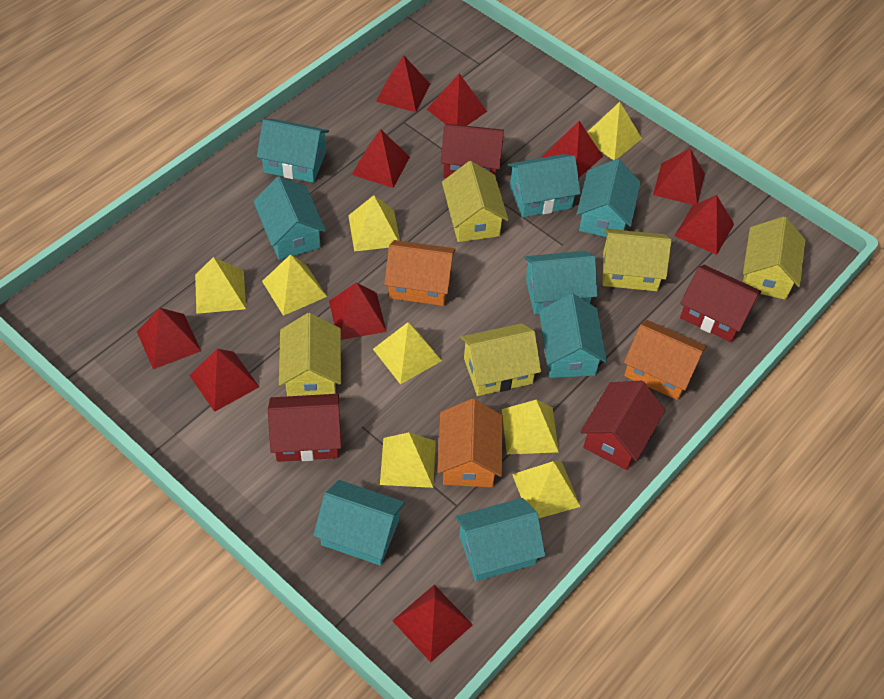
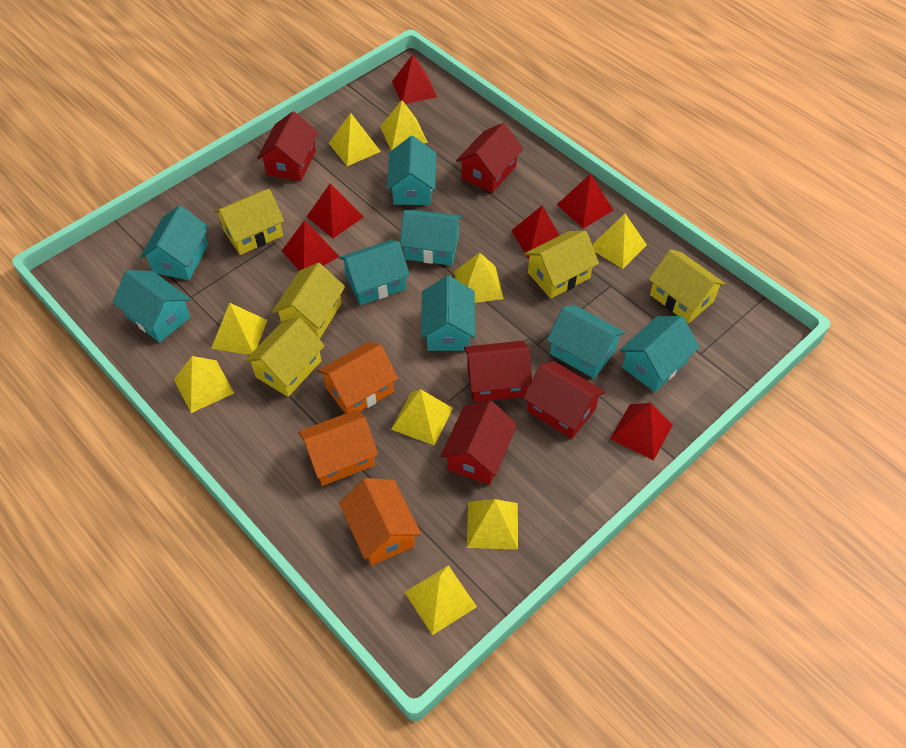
red house: 4 -> 5
red pyramid: 10 -> 6
yellow pyramid: 8 -> 9

